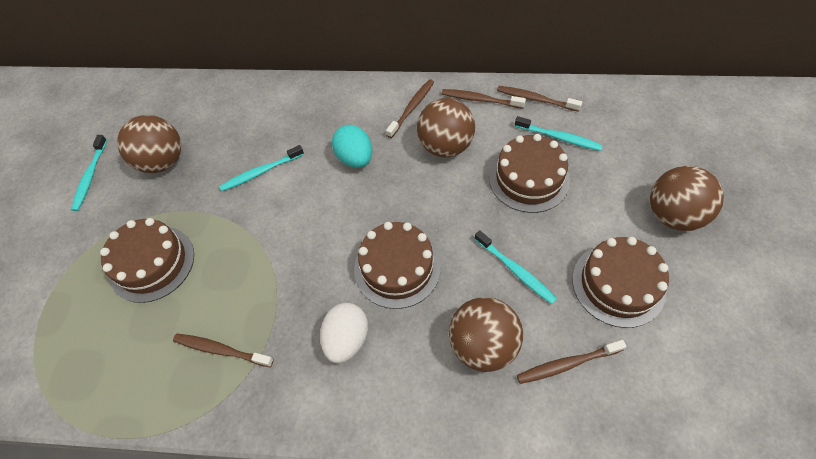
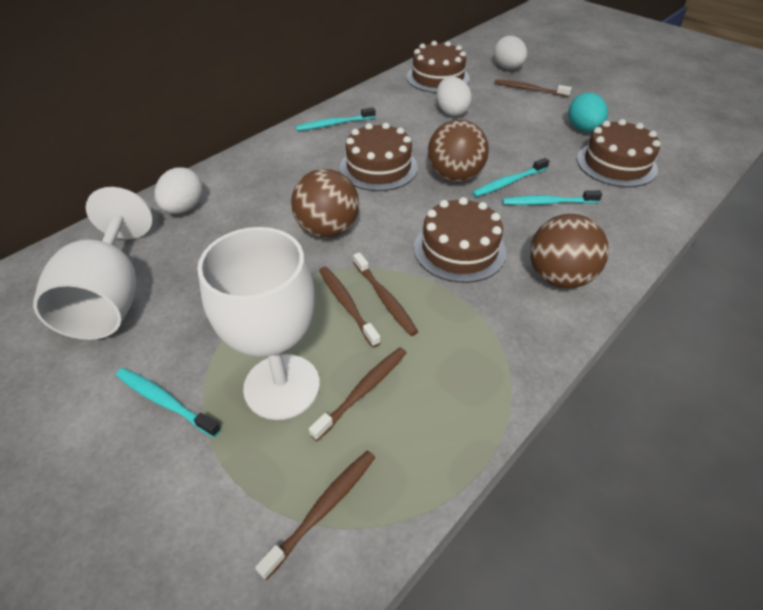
brown ball: 4 -> 3
white egg: 1 -> 3
white goblet: 0 -> 2

